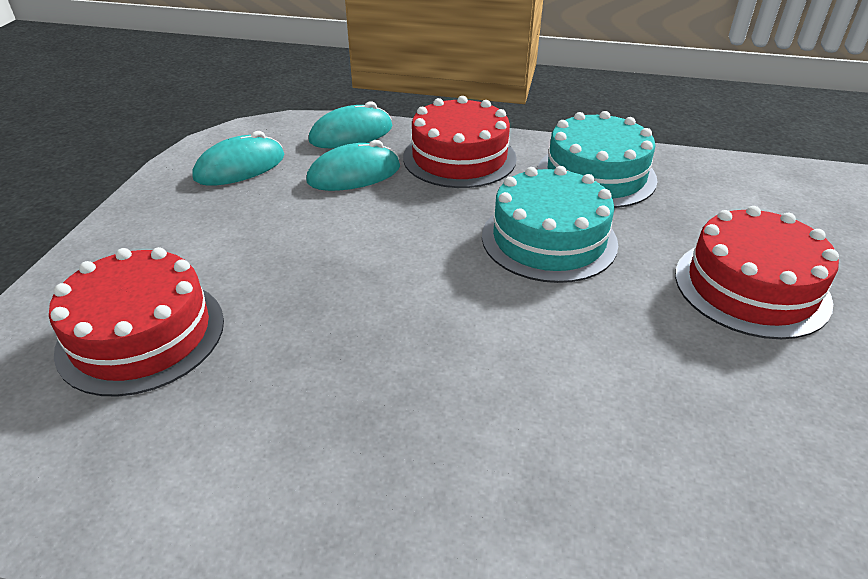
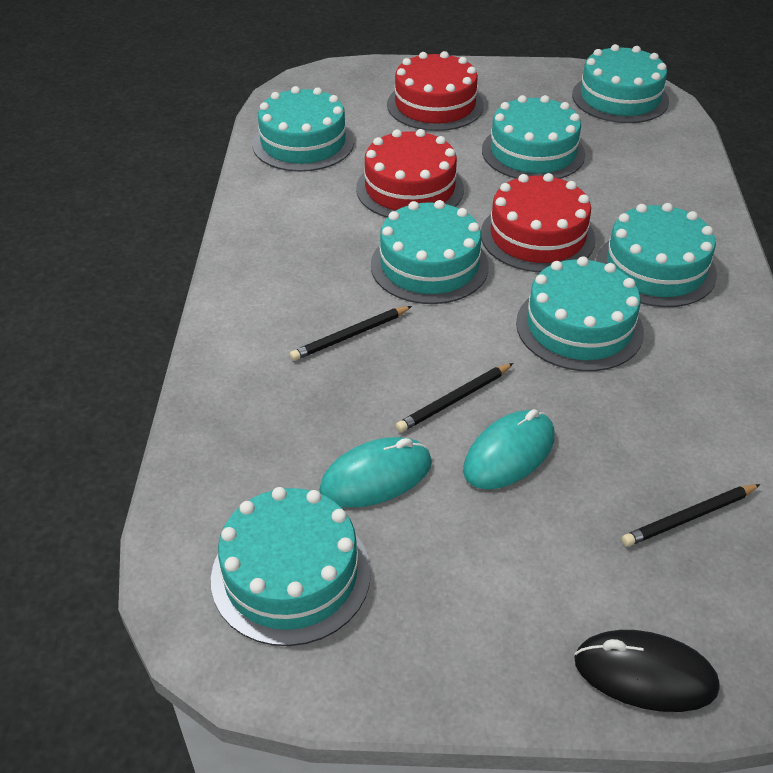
black mouse: 0 -> 1
black pencil: 0 -> 3
turquoise cake: 2 -> 7
turquoise mouse: 3 -> 2

